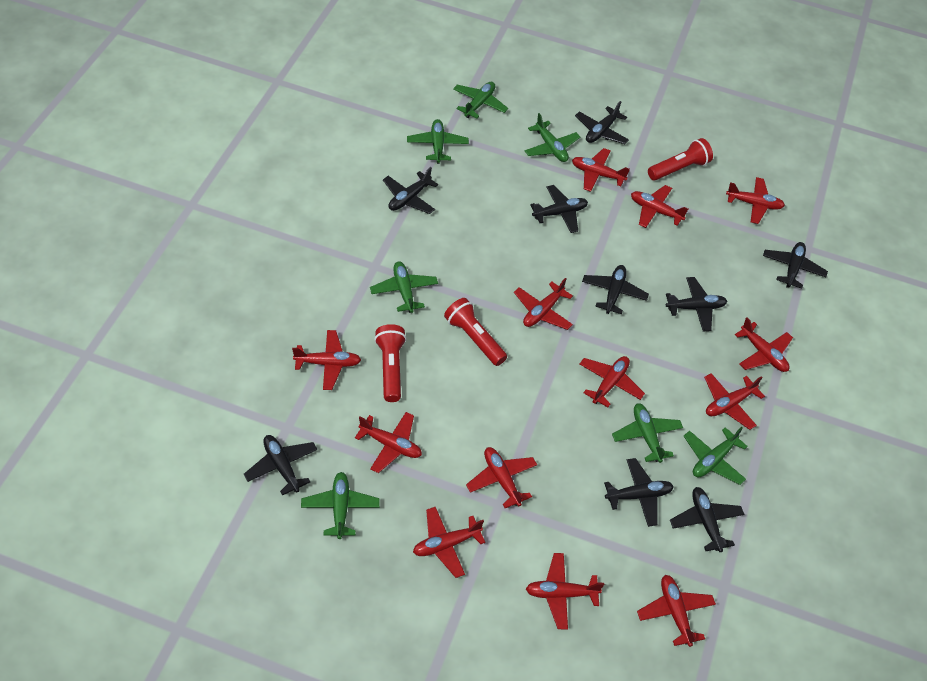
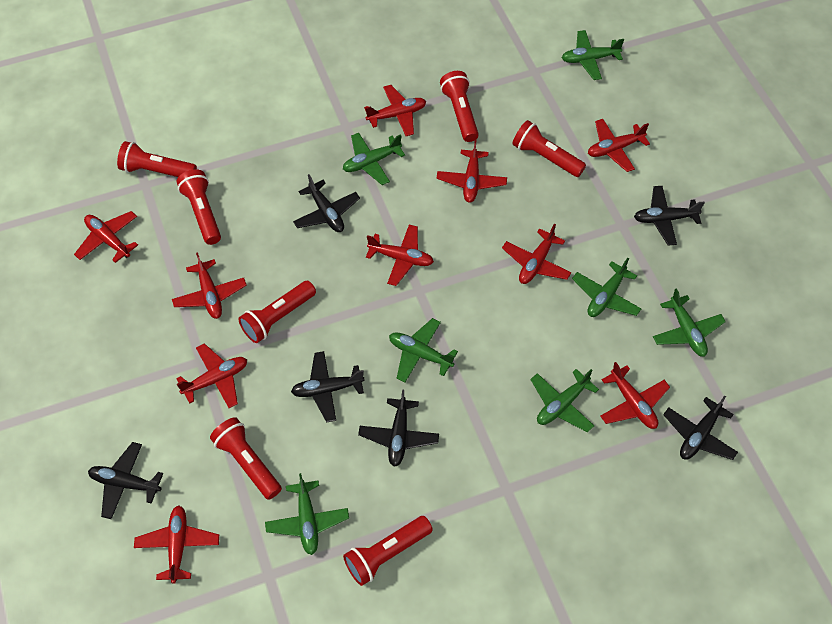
black plane: 9 -> 6
red flashlight: 3 -> 7
red plane: 13 -> 10

